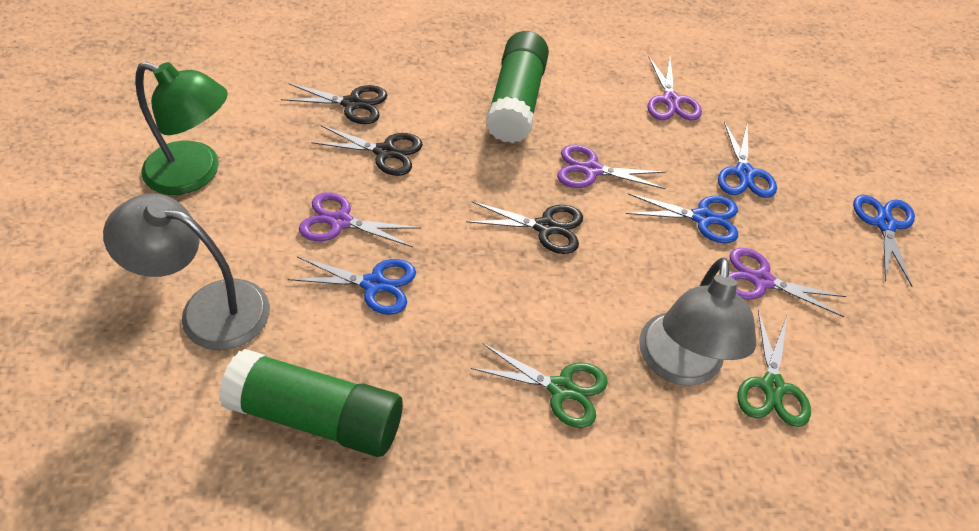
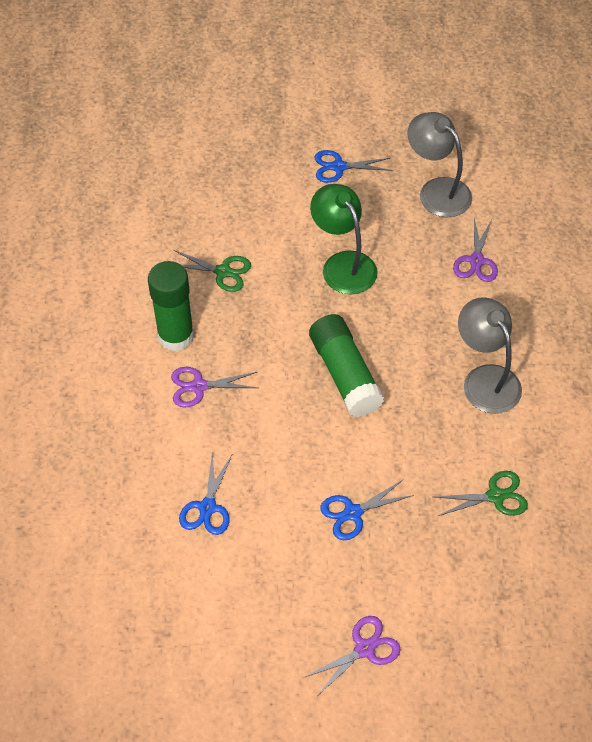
black scissors: 3 -> 0
blue scissors: 4 -> 3
purple scissors: 4 -> 3

